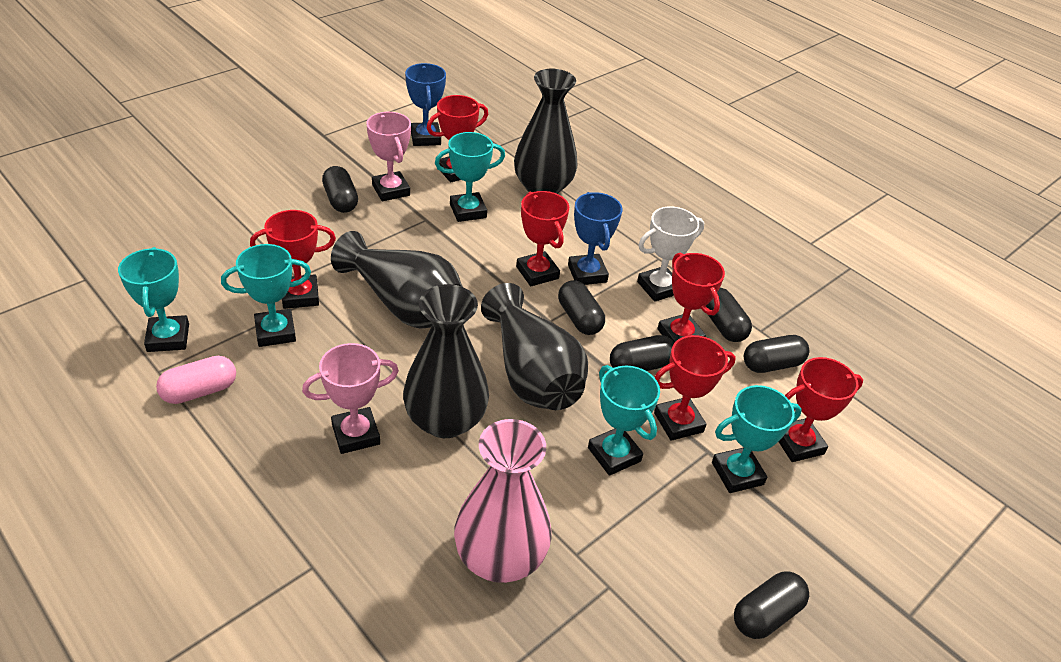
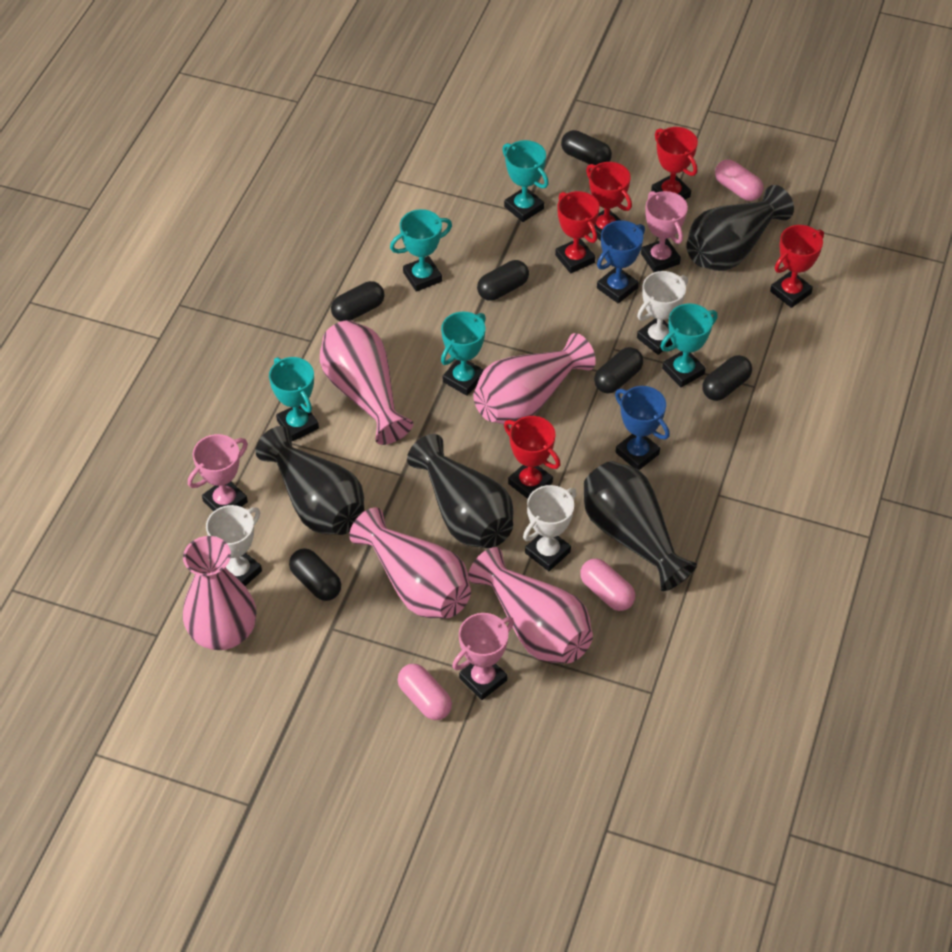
pink capsule: 1 -> 3
pink trophy: 2 -> 3
pink vase: 1 -> 5
red trophy: 6 -> 5
white trophy: 1 -> 3

